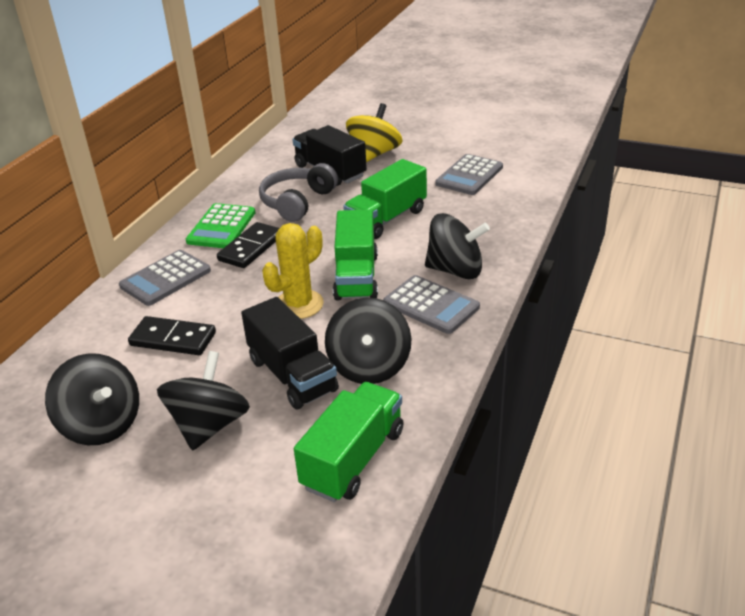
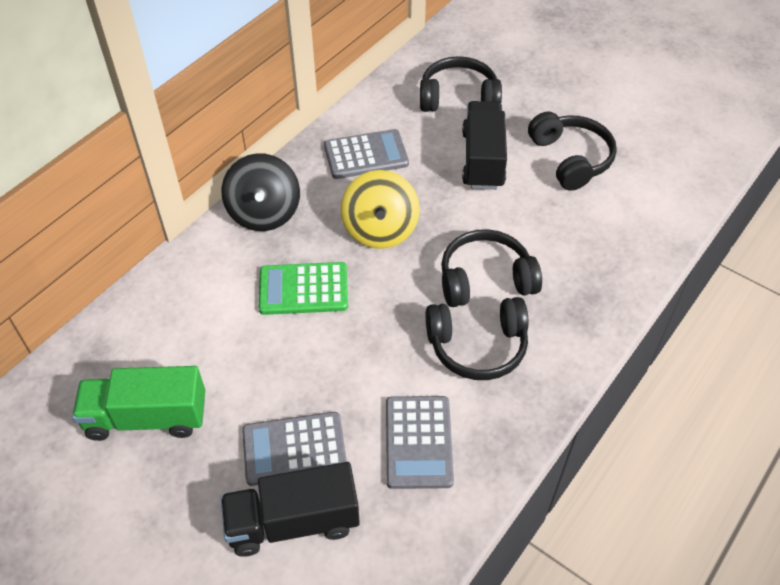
black domino: 2 -> 0
black headphones: 0 -> 4
black spinning top: 4 -> 1
green truck: 3 -> 1
grey headphones: 1 -> 0
yellow cactus: 1 -> 0

